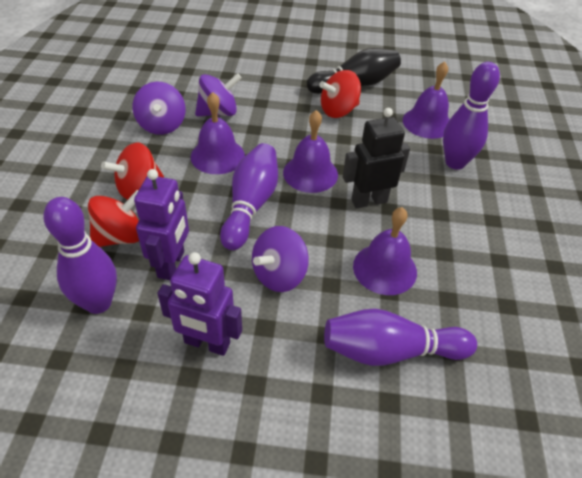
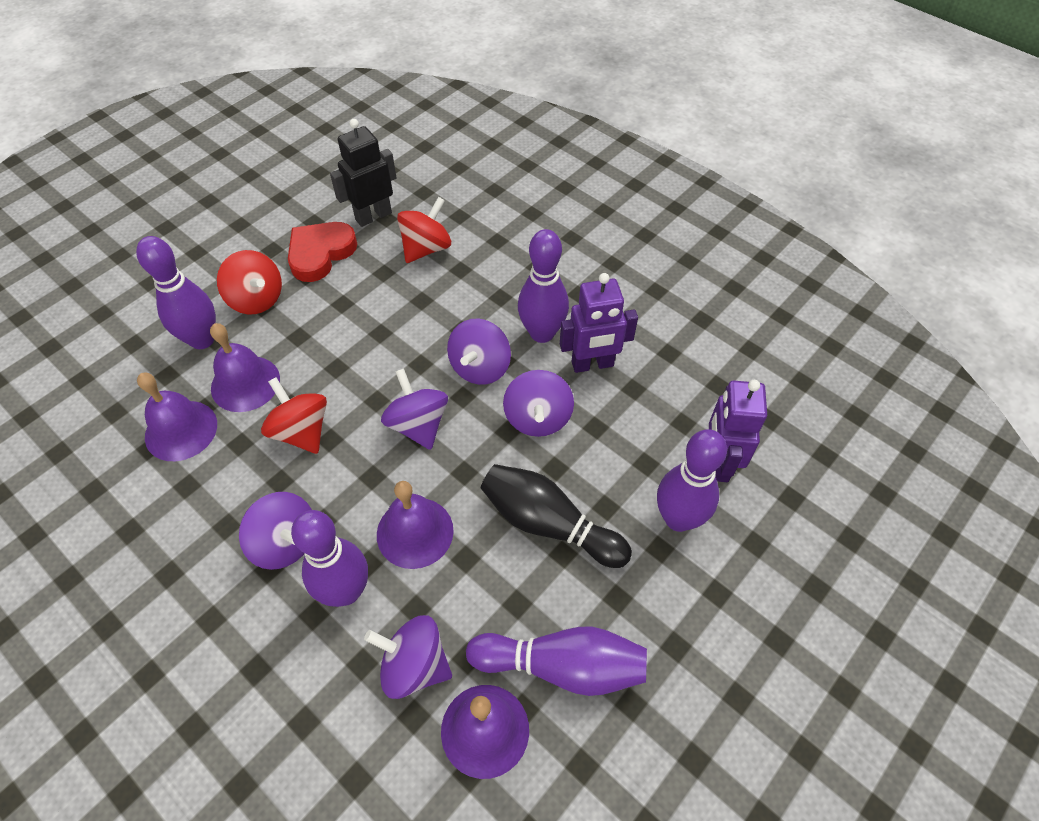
purple bowling pin: 4 -> 5
purple spinning top: 3 -> 5
red heart: 0 -> 1

